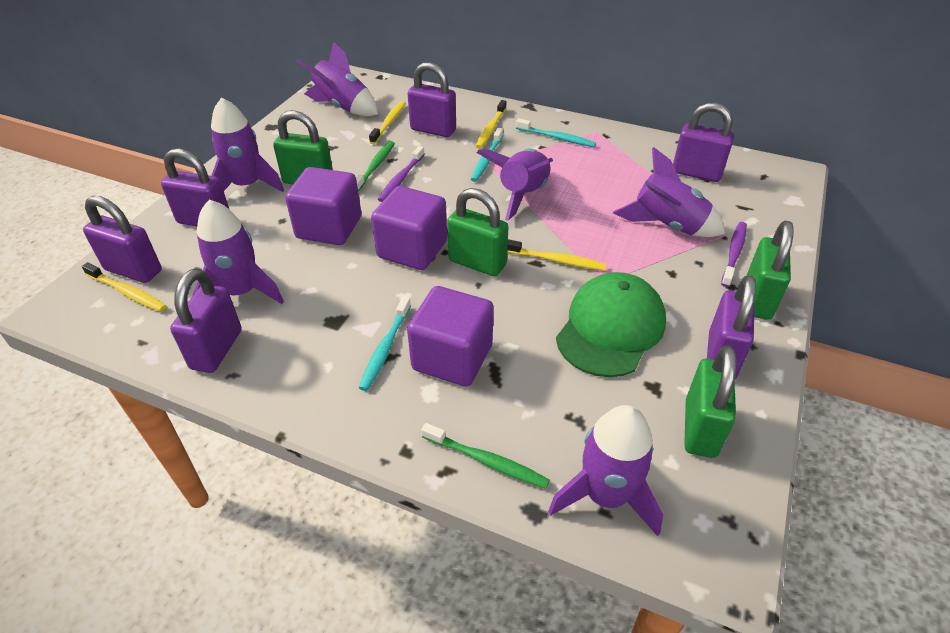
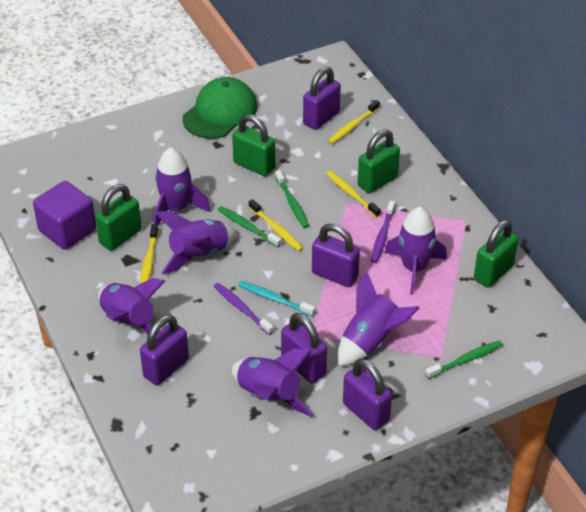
green toothbrush: 2 -> 3
purple cube: 3 -> 1
purple padlock: 6 -> 5
turquoise toothbrush: 3 -> 1

